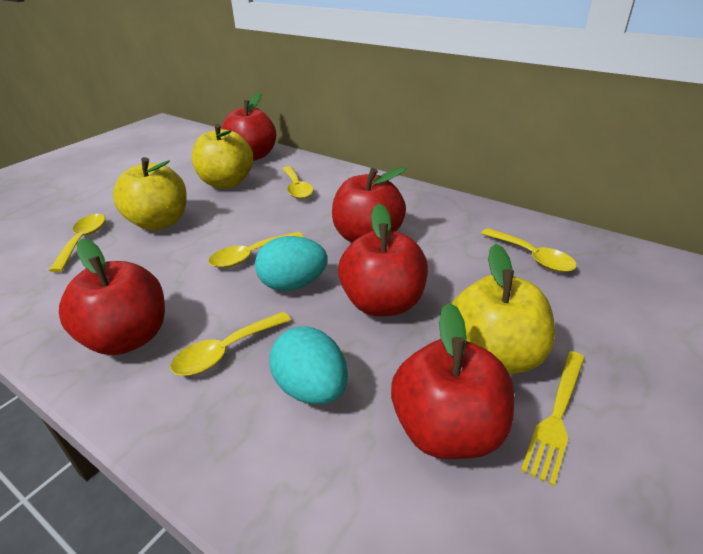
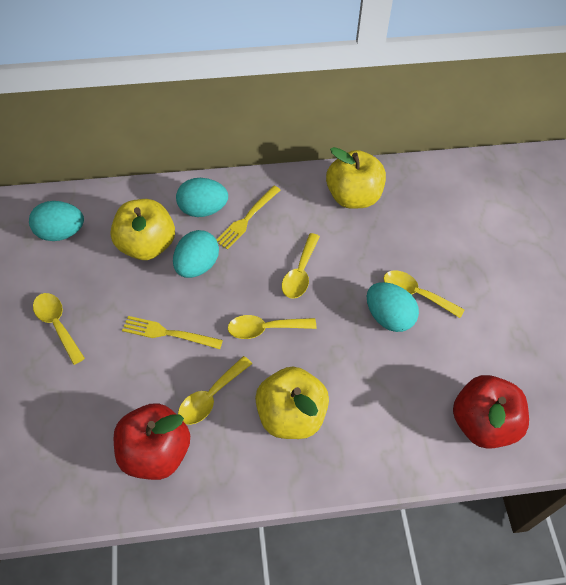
red apple: 5 -> 2
turquoise egg: 2 -> 4
yellow fork: 1 -> 2

